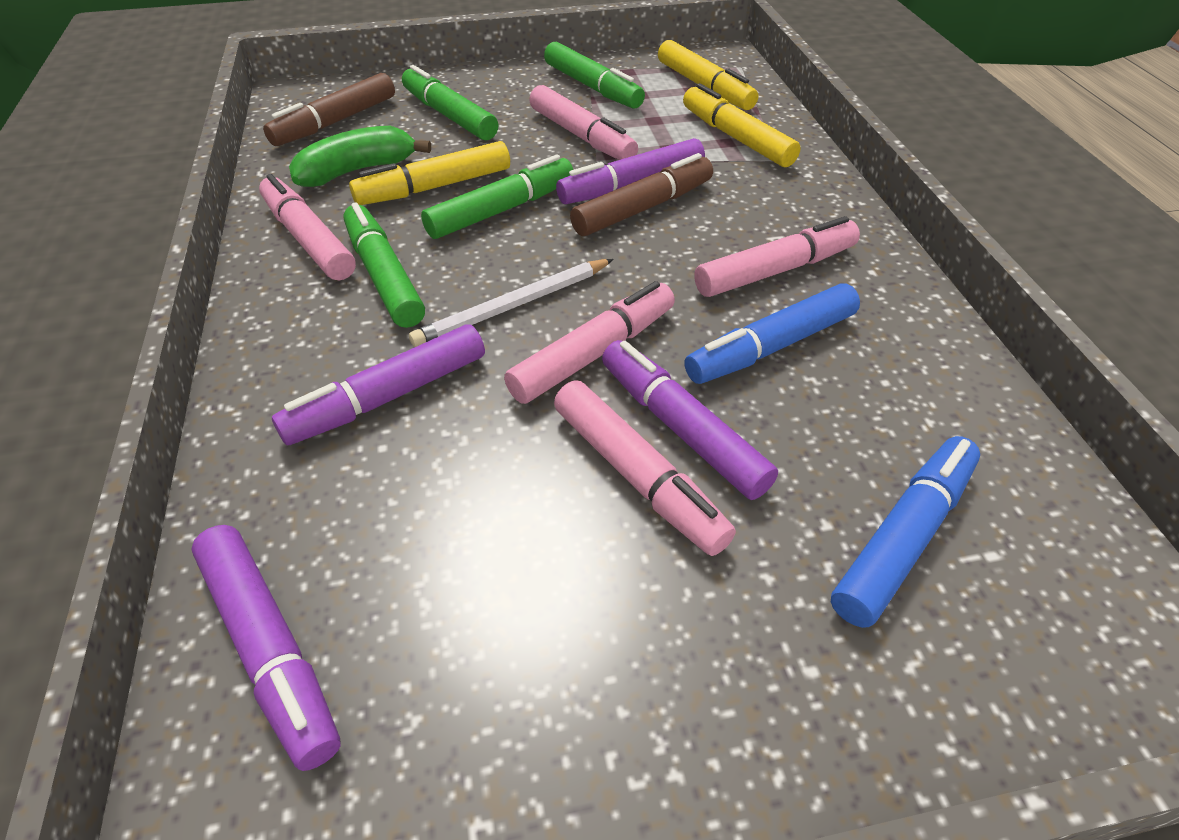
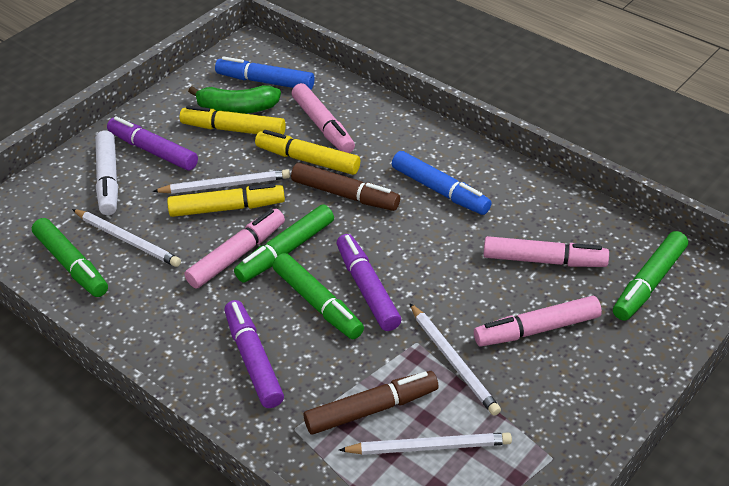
pink marker: 5 -> 4
purple marker: 4 -> 3
white marker: 0 -> 1
white pencil: 1 -> 4

